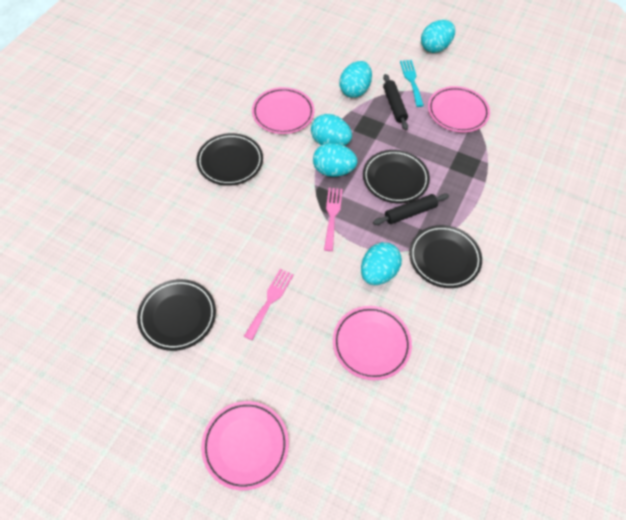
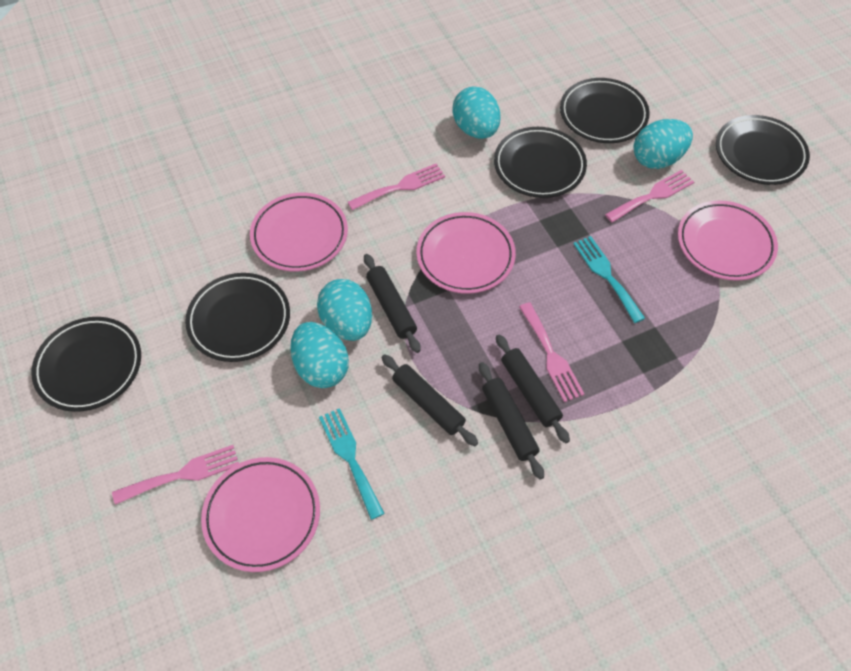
black plate: 4 -> 5
black rolling pin: 2 -> 4
pink fork: 2 -> 4
turquoise egg: 5 -> 4
turquoise fork: 1 -> 2

